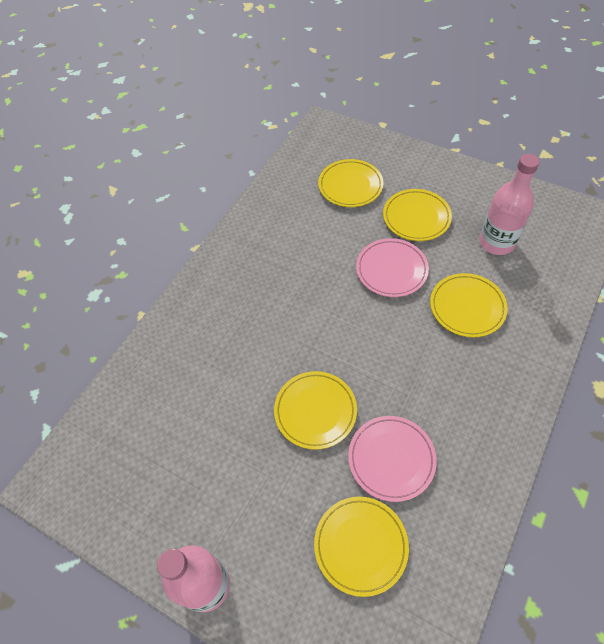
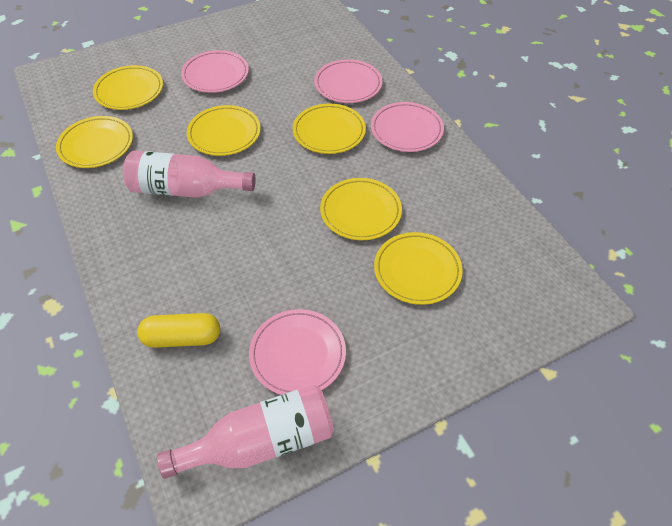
pink plate: 2 -> 4
yellow capsule: 0 -> 1
yellow plate: 5 -> 6

